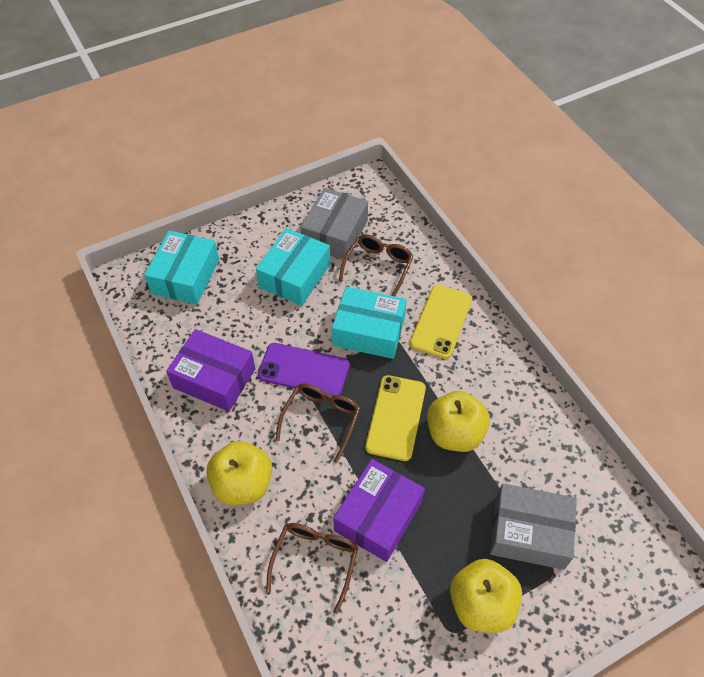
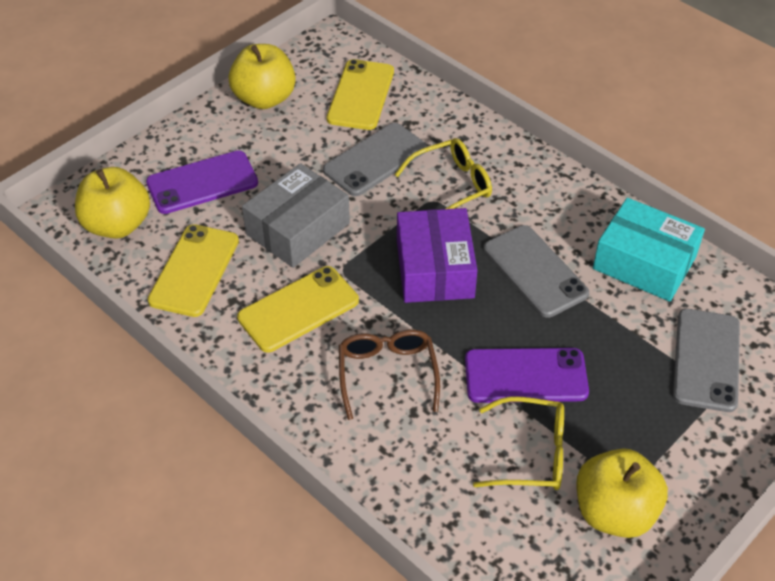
brown glasses: 3 -> 1
grey box: 2 -> 1
grey phone: 0 -> 3
purple box: 2 -> 1
purple phone: 1 -> 2
turquoise box: 3 -> 1
yellow glasses: 0 -> 2
yellow phone: 2 -> 3

